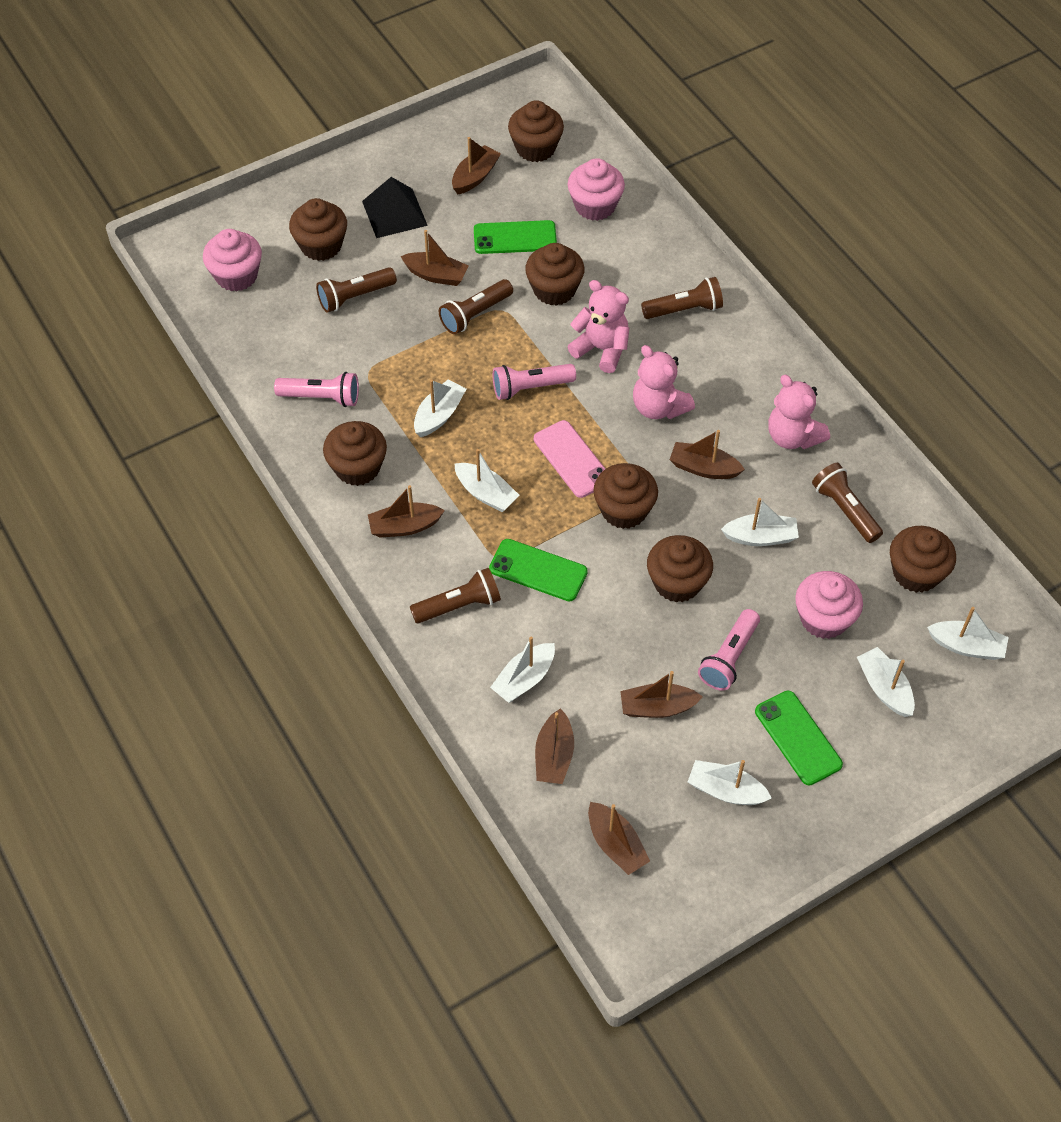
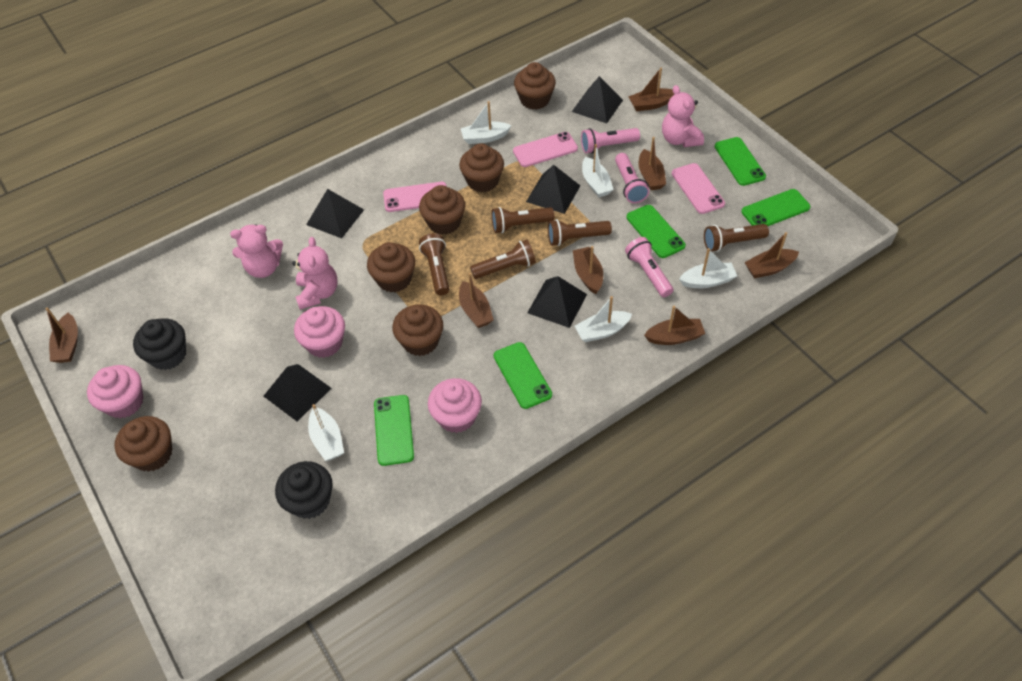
black cupcake: 0 -> 2
black pyramid: 1 -> 5
brown cupcake: 7 -> 6
green phone: 3 -> 5
pink phone: 1 -> 3
white boat: 7 -> 5

